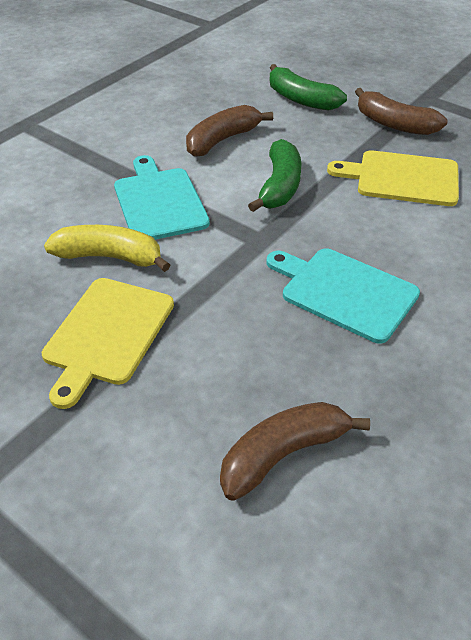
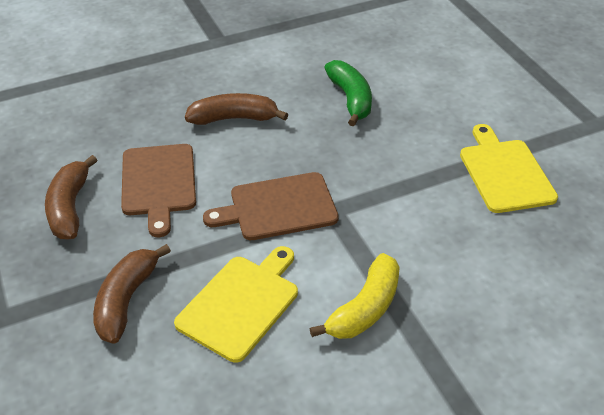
brown cutting board: 0 -> 2
green banana: 2 -> 1
turquoise cutting board: 2 -> 0

